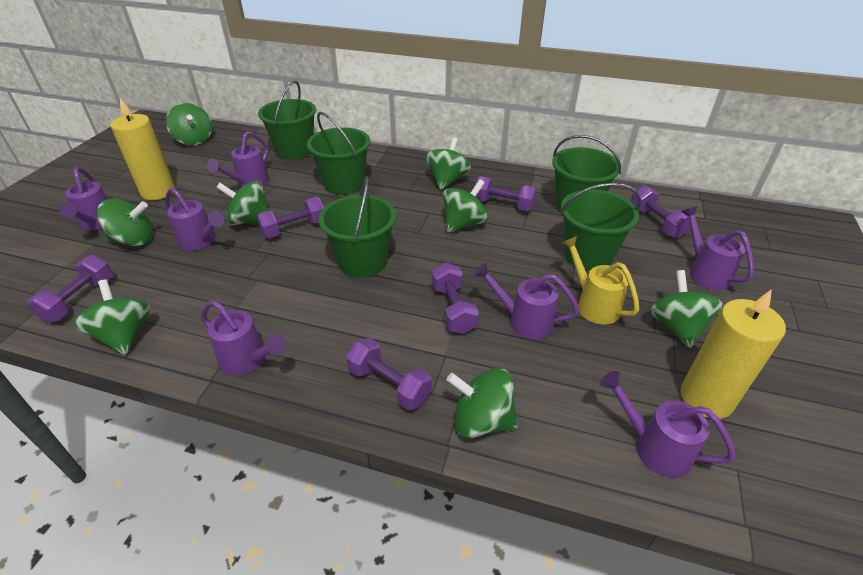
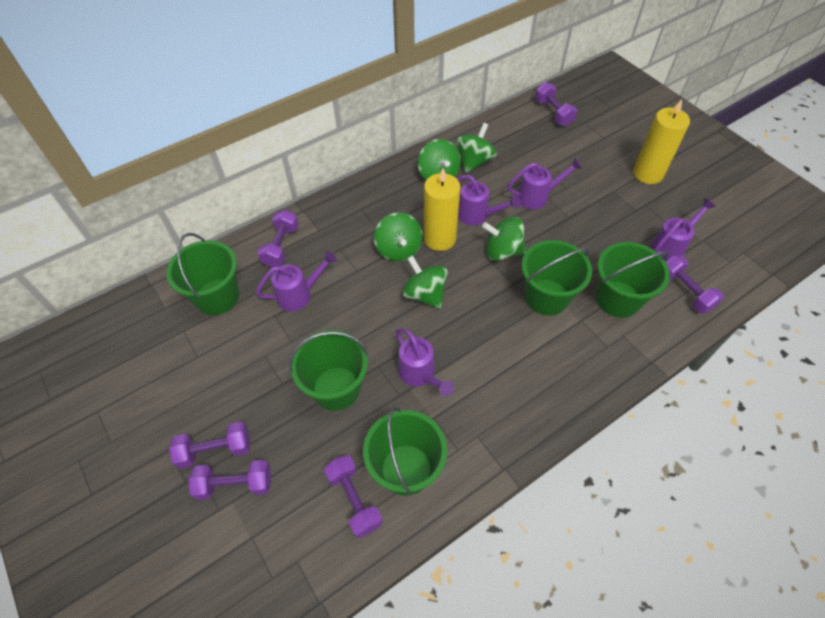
green spinning top: 8 -> 5
purple watering can: 7 -> 5
yellow watering can: 1 -> 0

